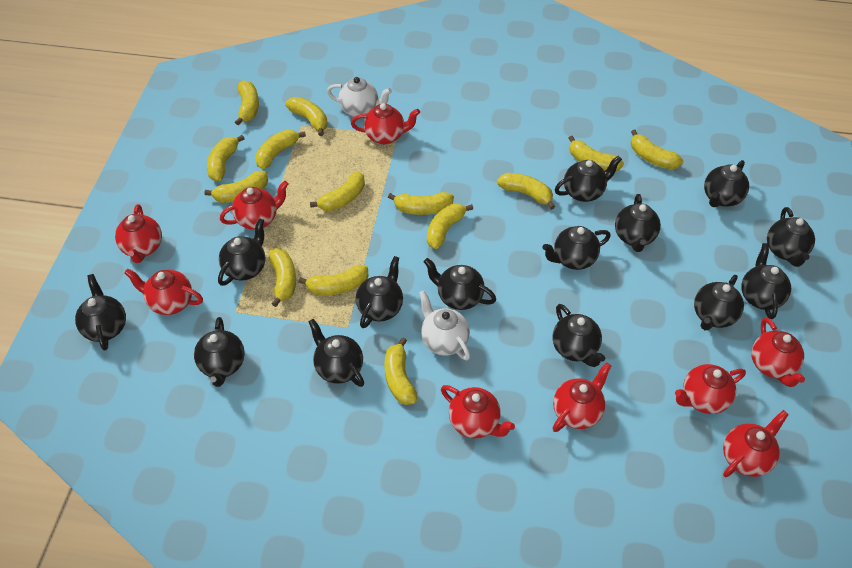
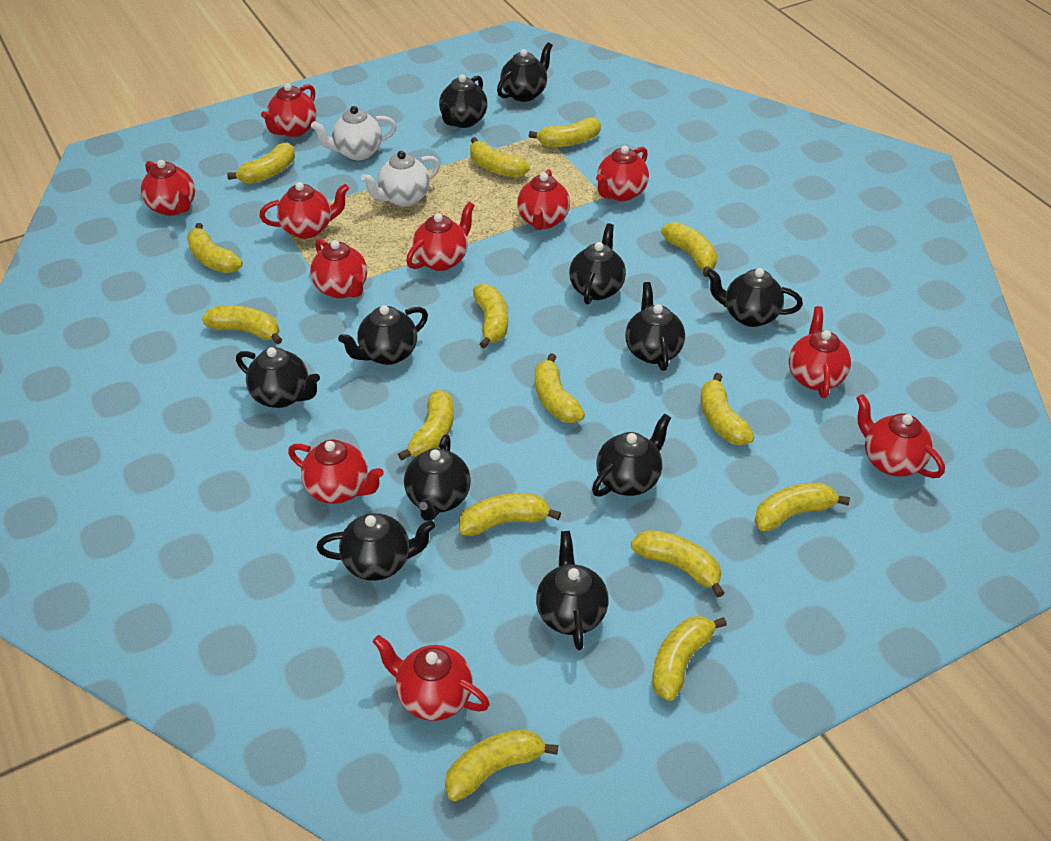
black teapot: 14 -> 11
red teapot: 9 -> 11
yellow banana: 14 -> 15

